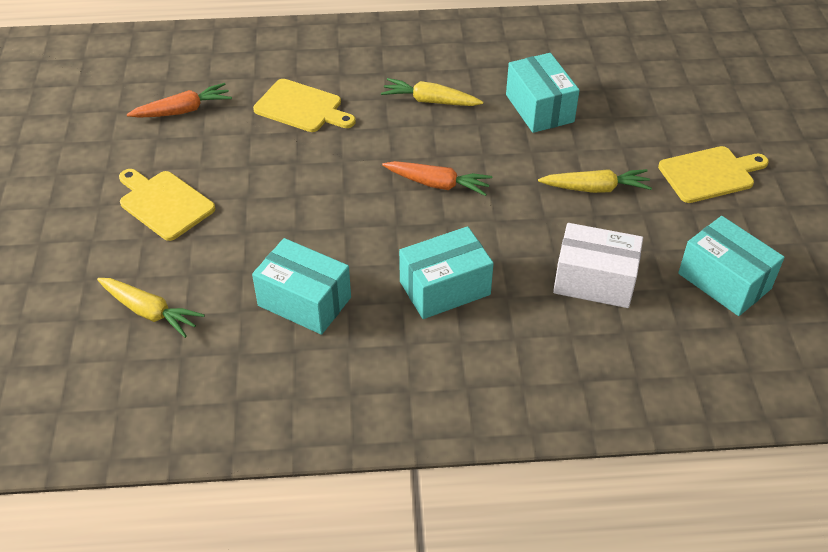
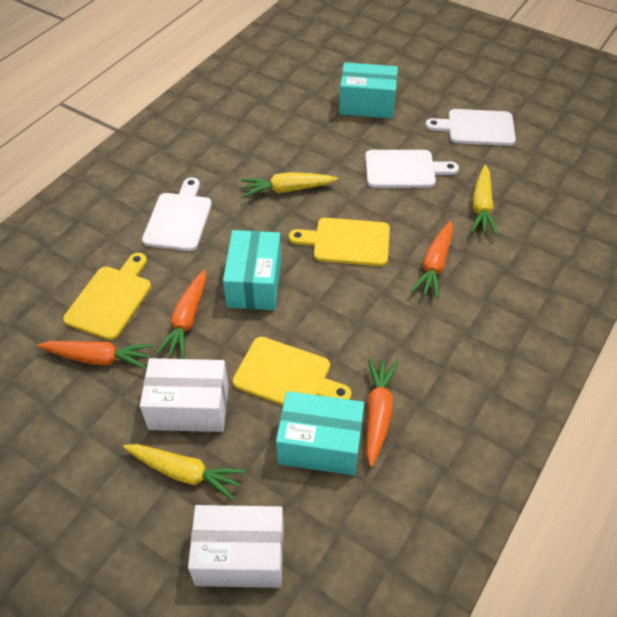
orange carrot: 2 -> 4
turquoise box: 4 -> 3
white box: 1 -> 2
white cutting board: 0 -> 3

